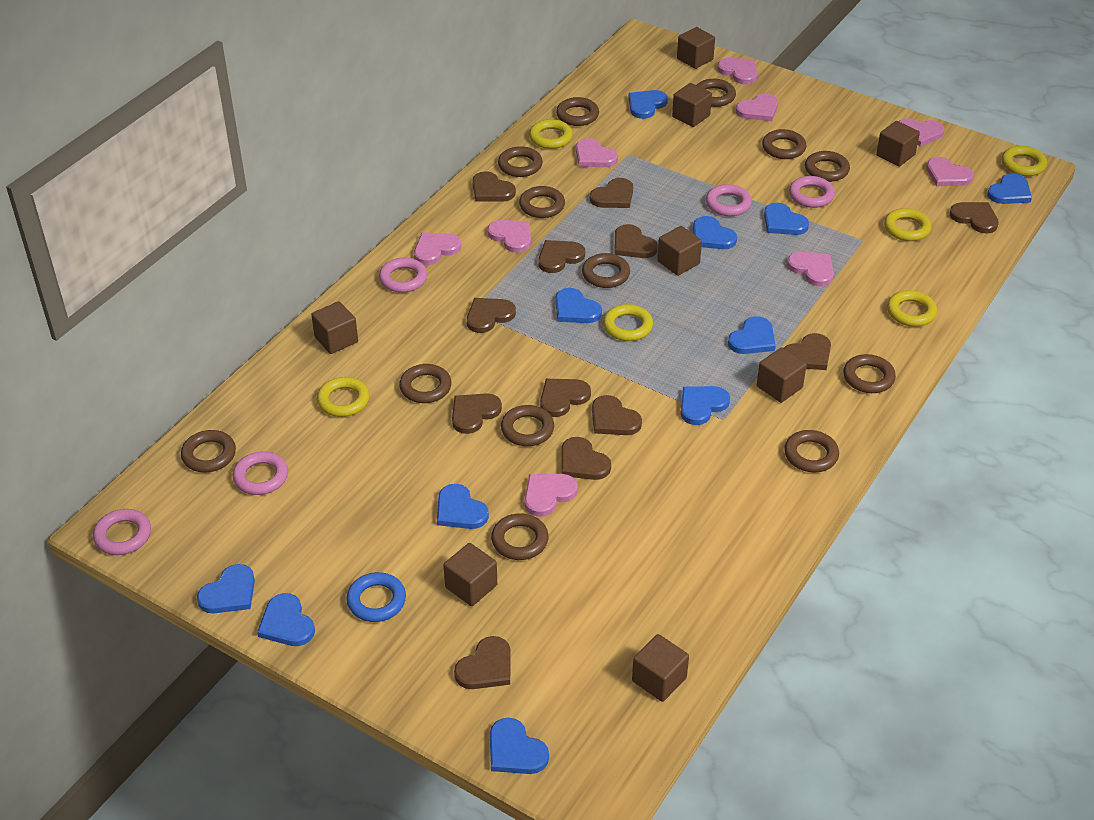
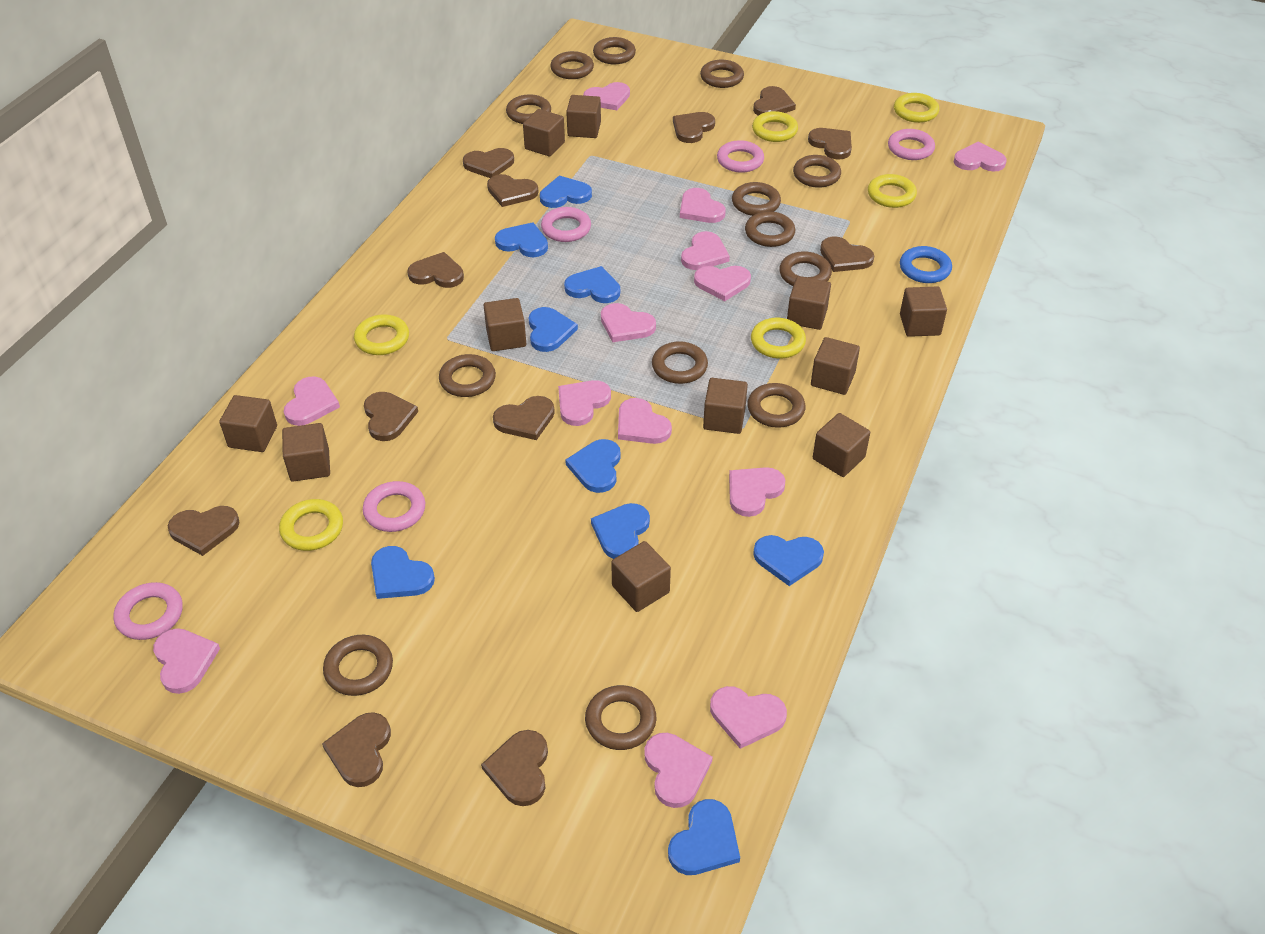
blue heart: 11 -> 9
brown cube: 8 -> 11
pink heart: 9 -> 13

